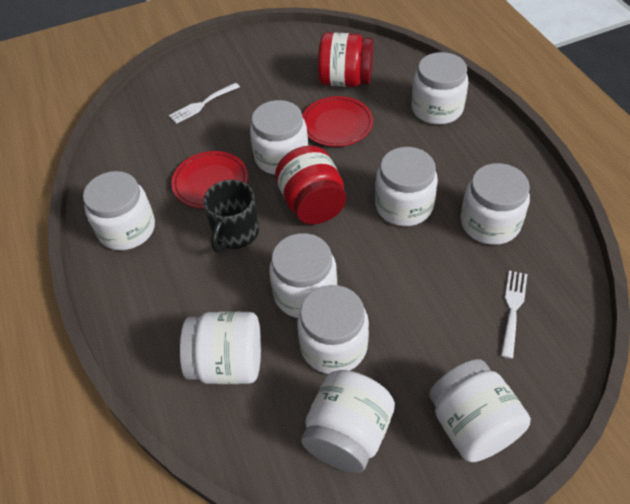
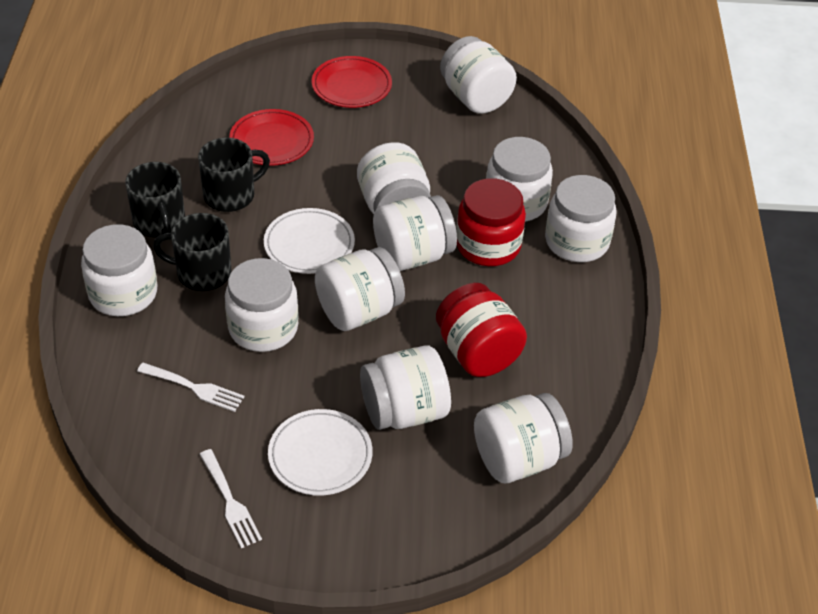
black mug: 1 -> 3
white plate: 0 -> 2

